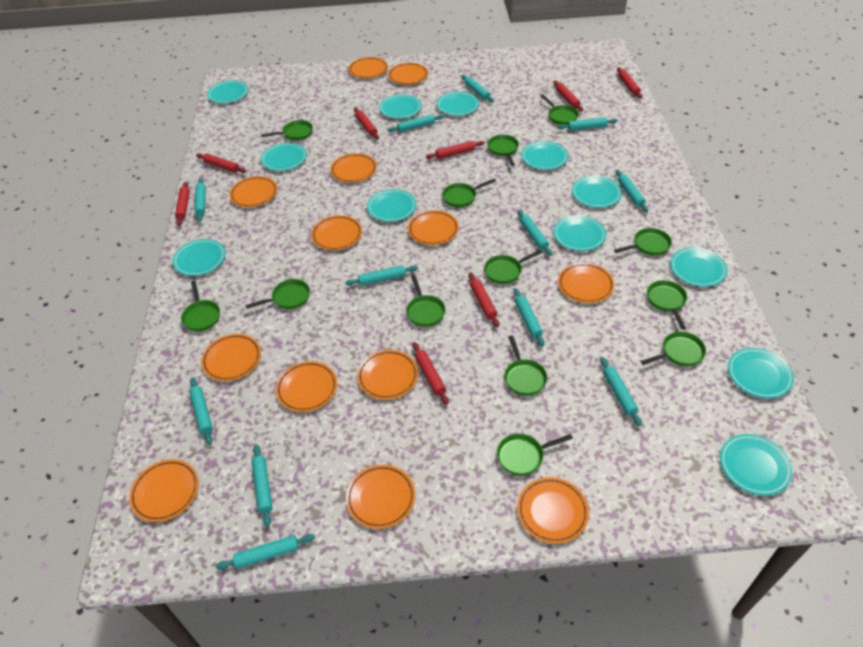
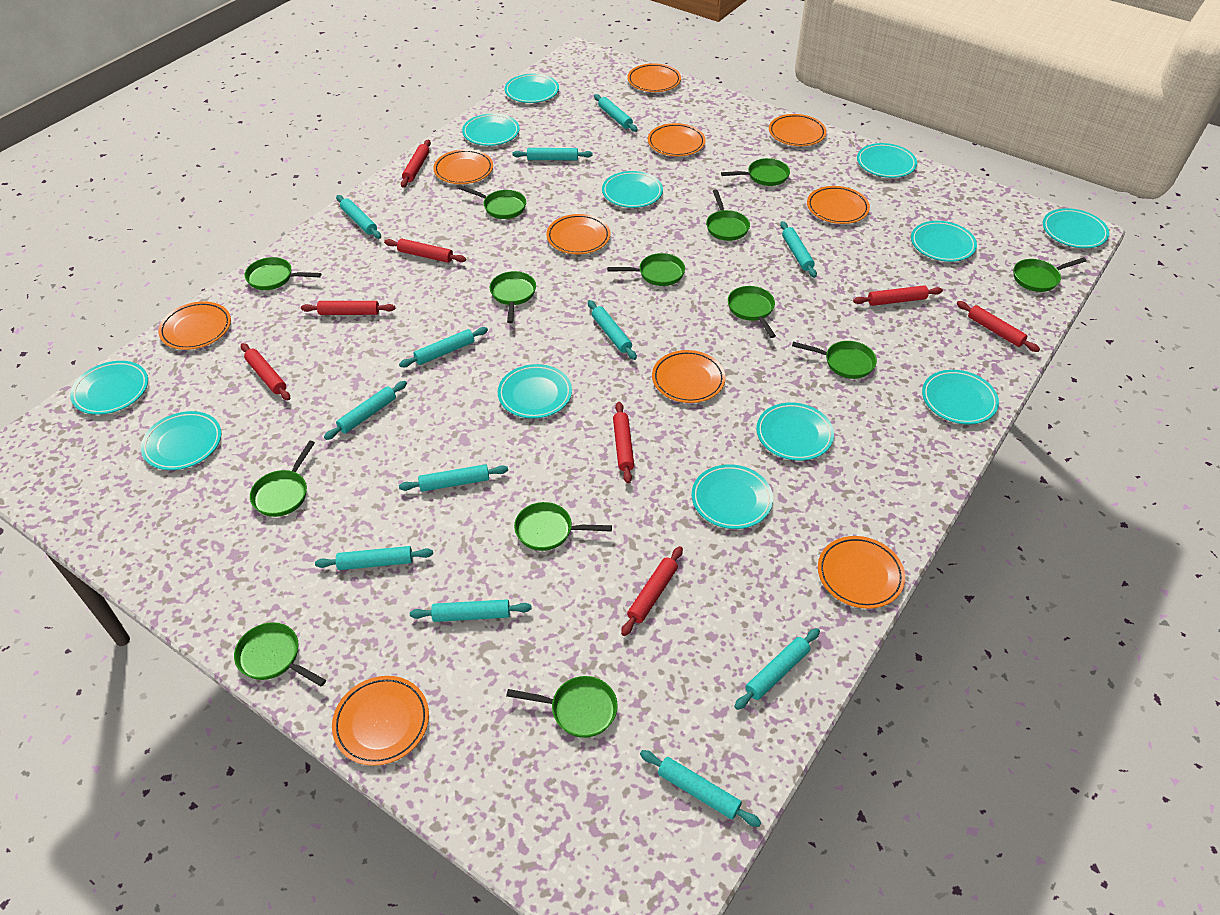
orange plate: 13 -> 10

